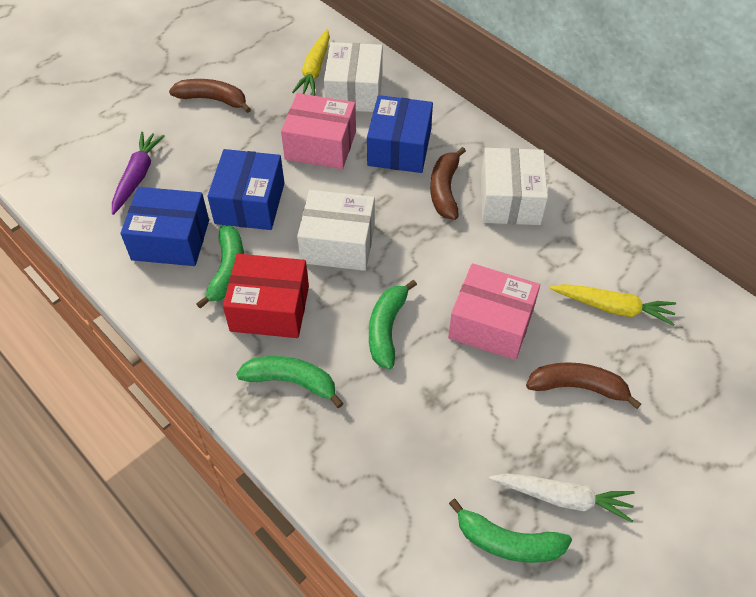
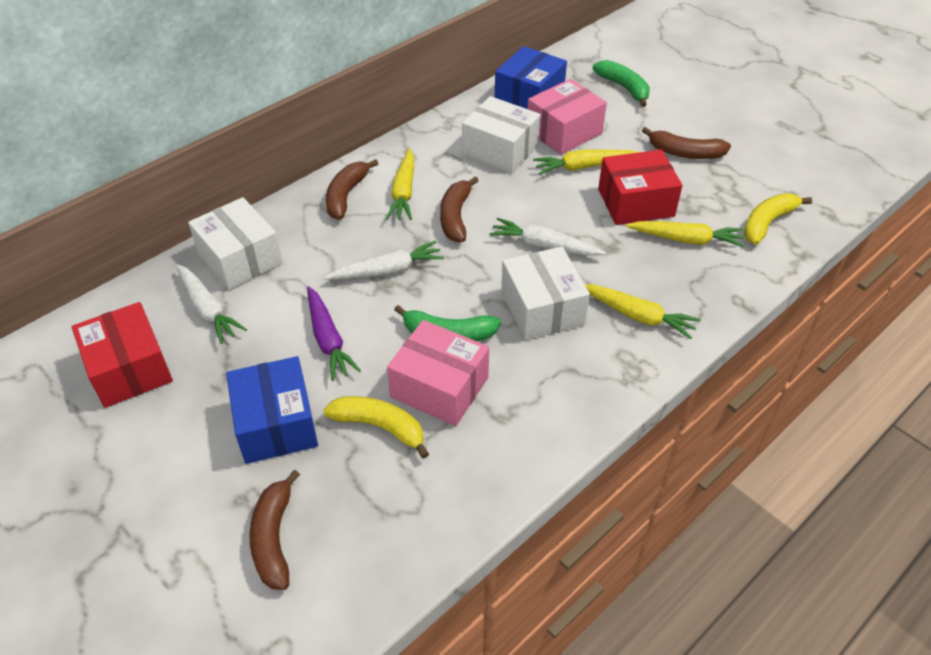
blue box: 3 -> 2
brown banana: 3 -> 4
green banana: 4 -> 2
red box: 1 -> 2
white carrot: 1 -> 3
yellow banana: 0 -> 2
yellow carrot: 2 -> 4

